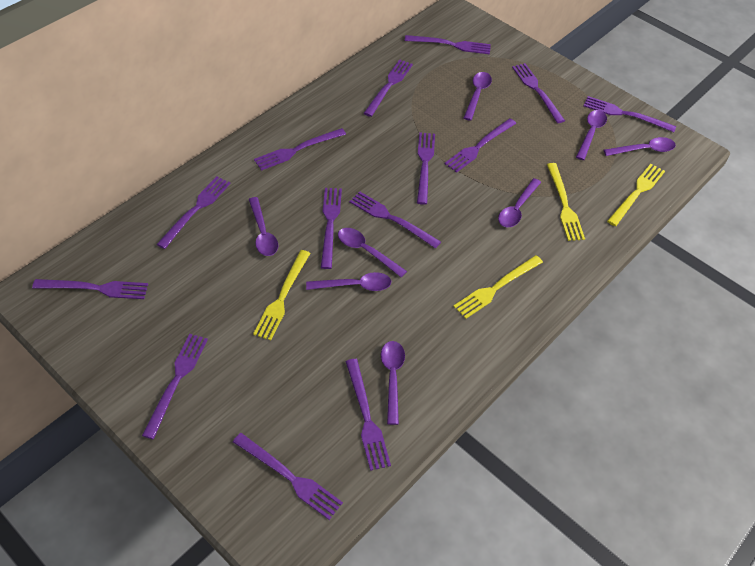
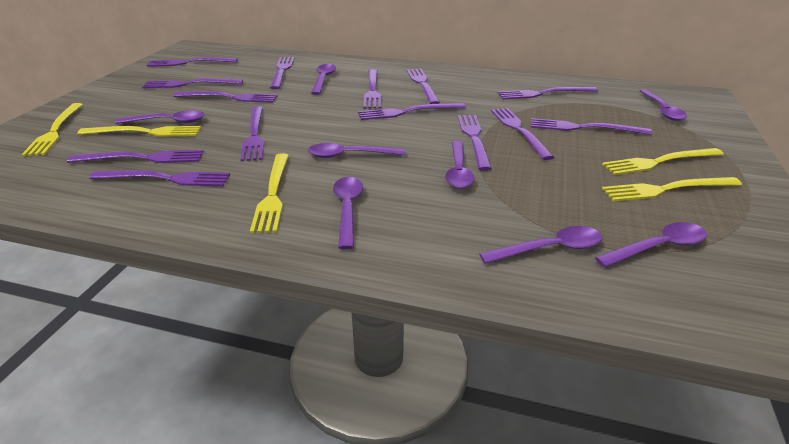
yellow fork: 4 -> 5

